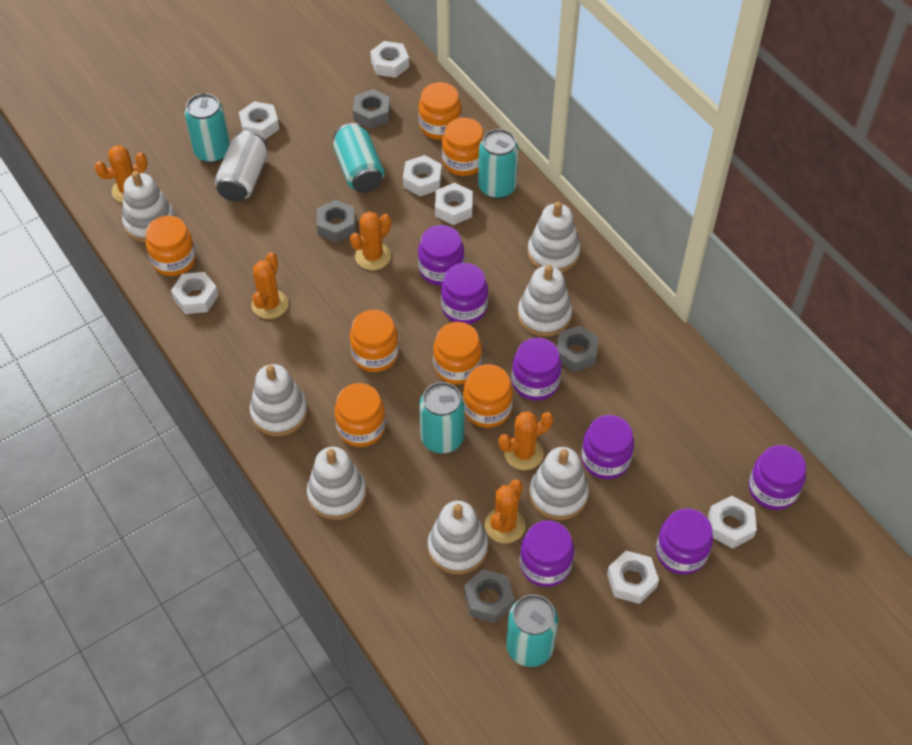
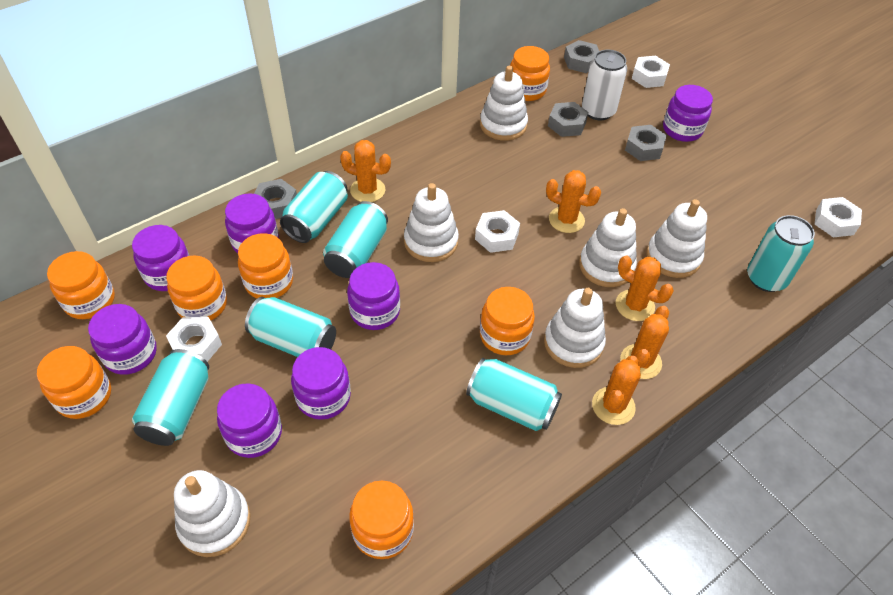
turquoise can: 5 -> 6
white nut: 7 -> 4
white stacking toy: 7 -> 6

